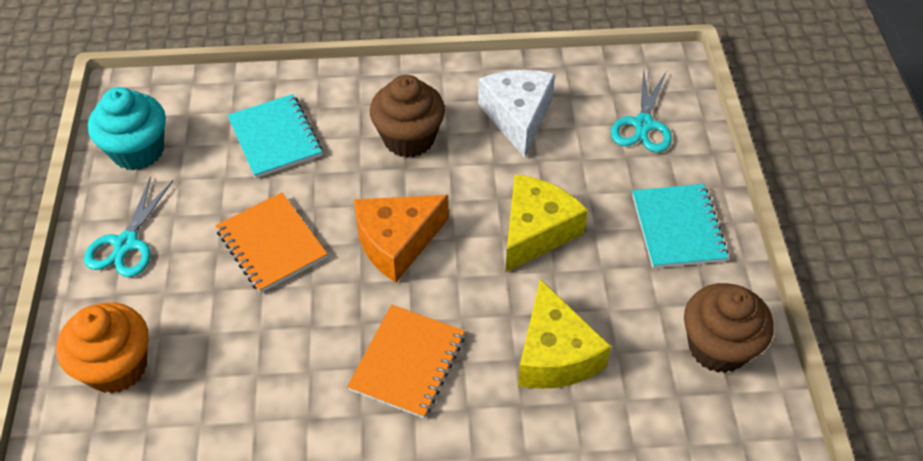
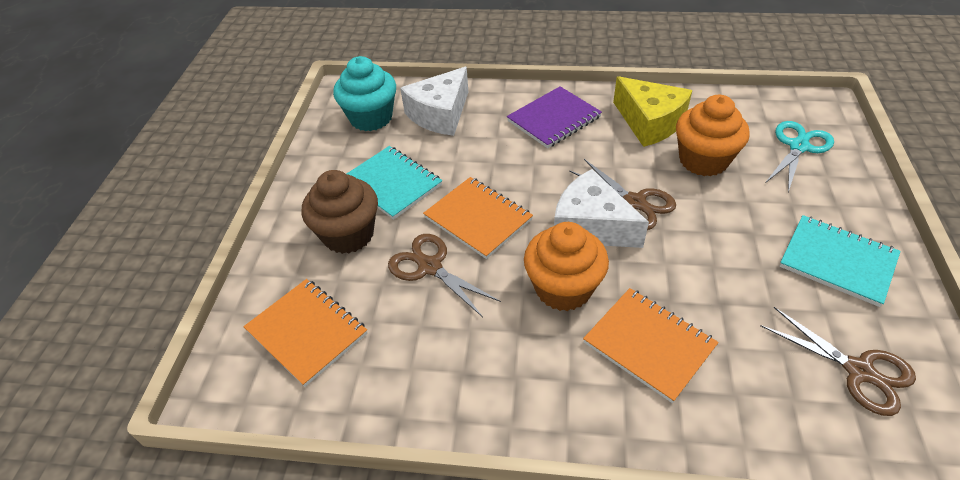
brown cupcake: 2 -> 1
brown scissors: 0 -> 3
orange cheese: 1 -> 0
orange cupcake: 1 -> 2
orange notebook: 2 -> 3
purple notebook: 0 -> 1
turquoise scissors: 2 -> 1
white cheese: 1 -> 2
yellow cheese: 2 -> 1

